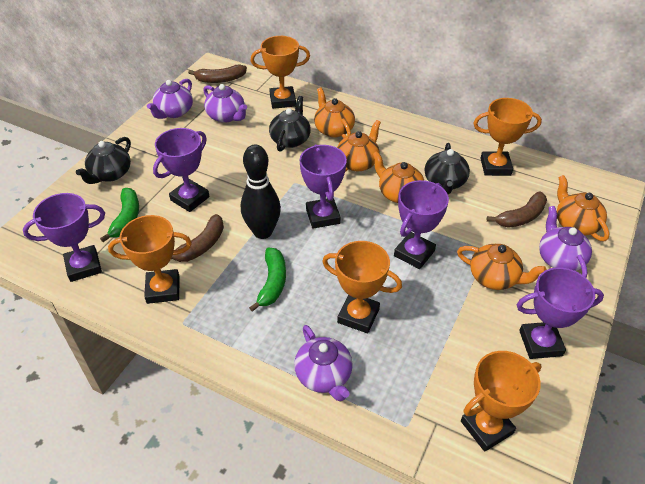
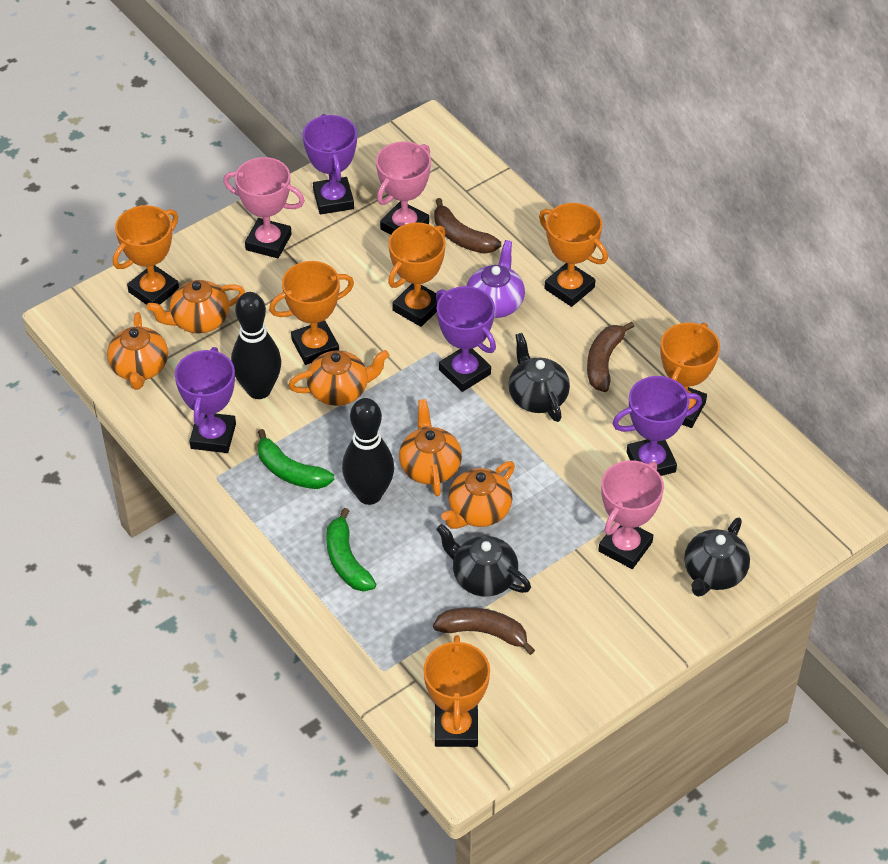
black bowling pin: 1 -> 2
orange trophy: 5 -> 6
pink trophy: 0 -> 3
purple teapot: 4 -> 1
purple trophy: 5 -> 4

